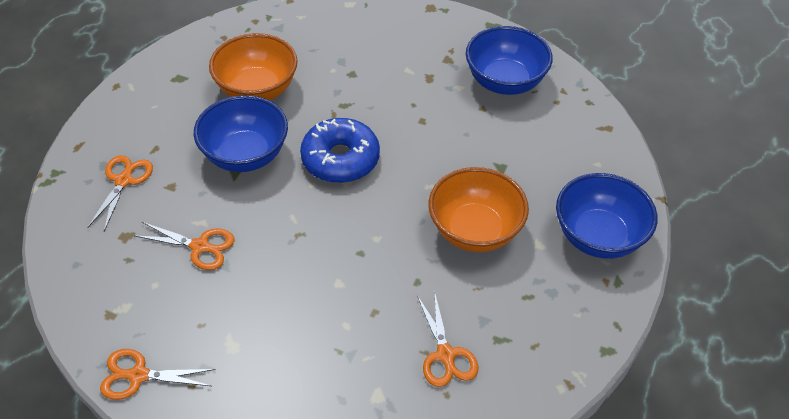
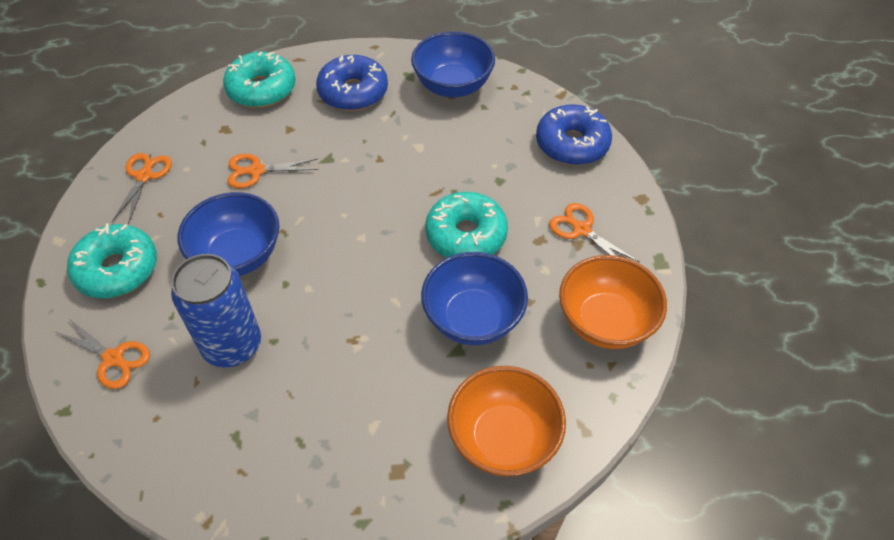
blue can: 0 -> 1
blue donut: 1 -> 2
turquoise donut: 0 -> 3

